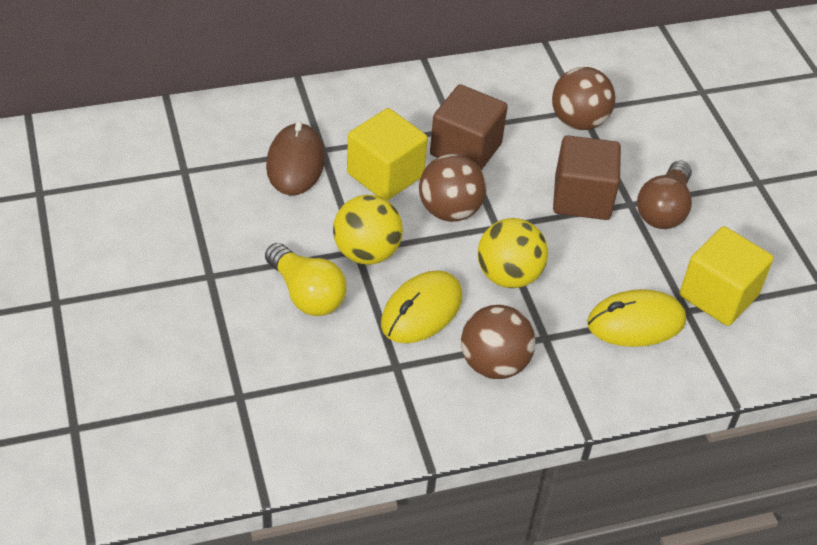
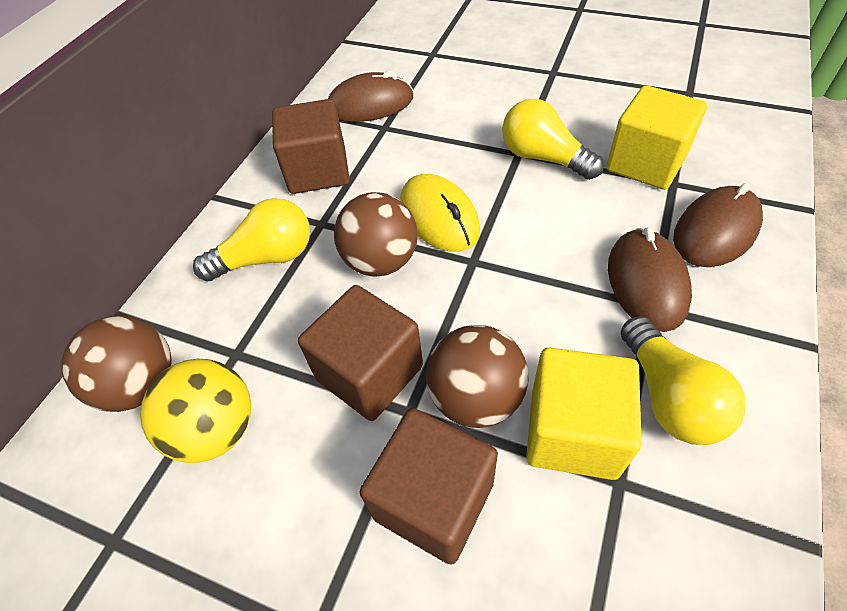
brown cube: 2 -> 3
brown light bulb: 1 -> 0
brown mouse: 1 -> 3
yellow ball: 2 -> 1
yellow light bulb: 1 -> 3
yellow mouse: 2 -> 1

